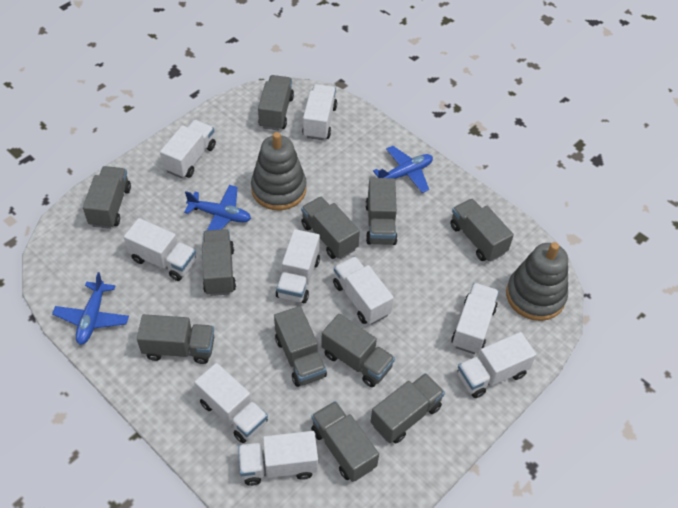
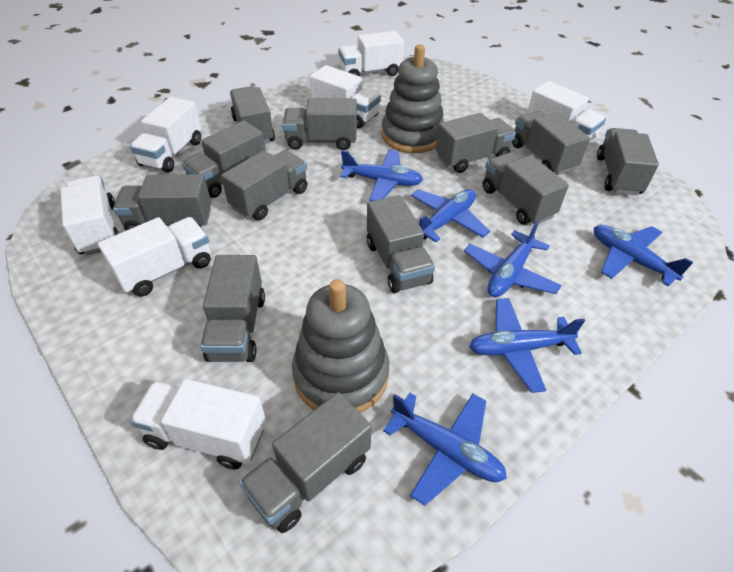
blue plane: 3 -> 6
grey truck: 11 -> 12
white truck: 9 -> 7

